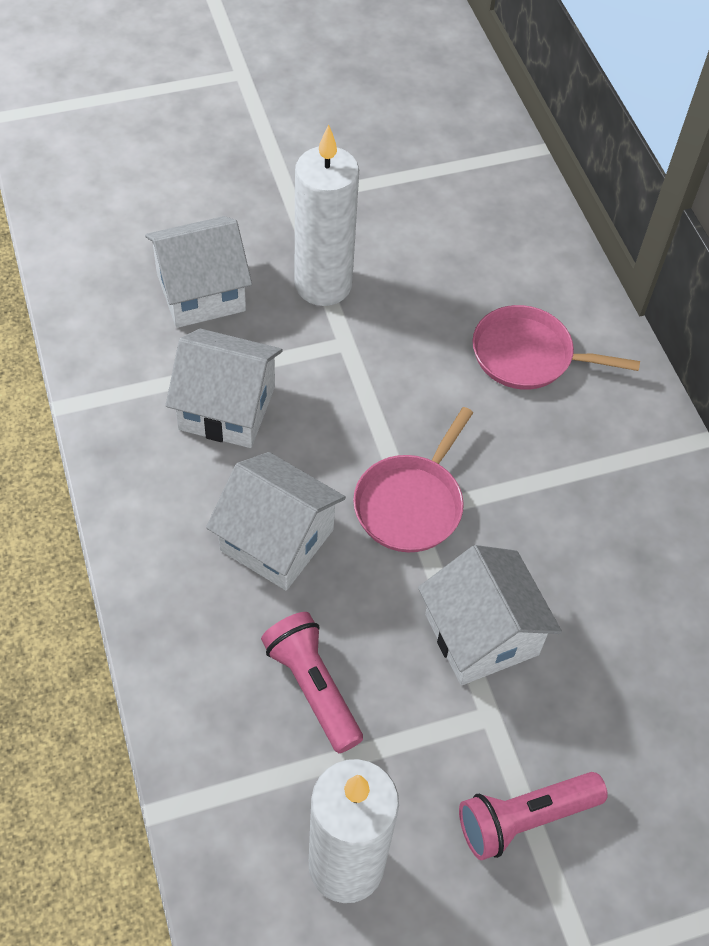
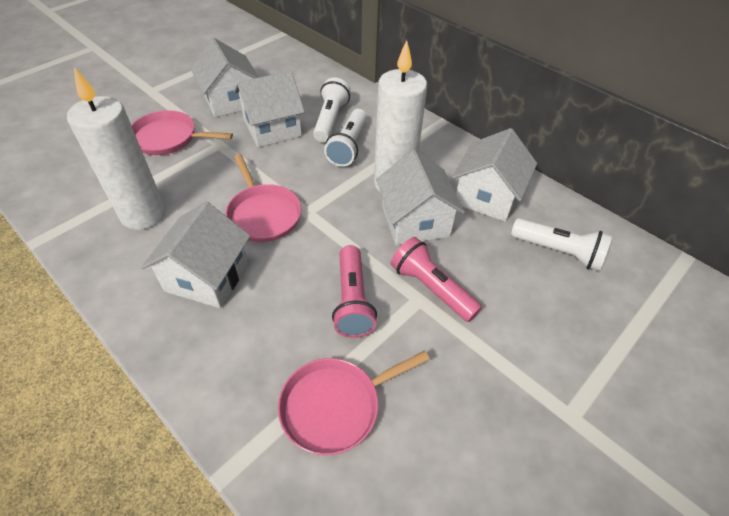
pink pan: 2 -> 3
white flashlight: 0 -> 3
white house: 4 -> 5

